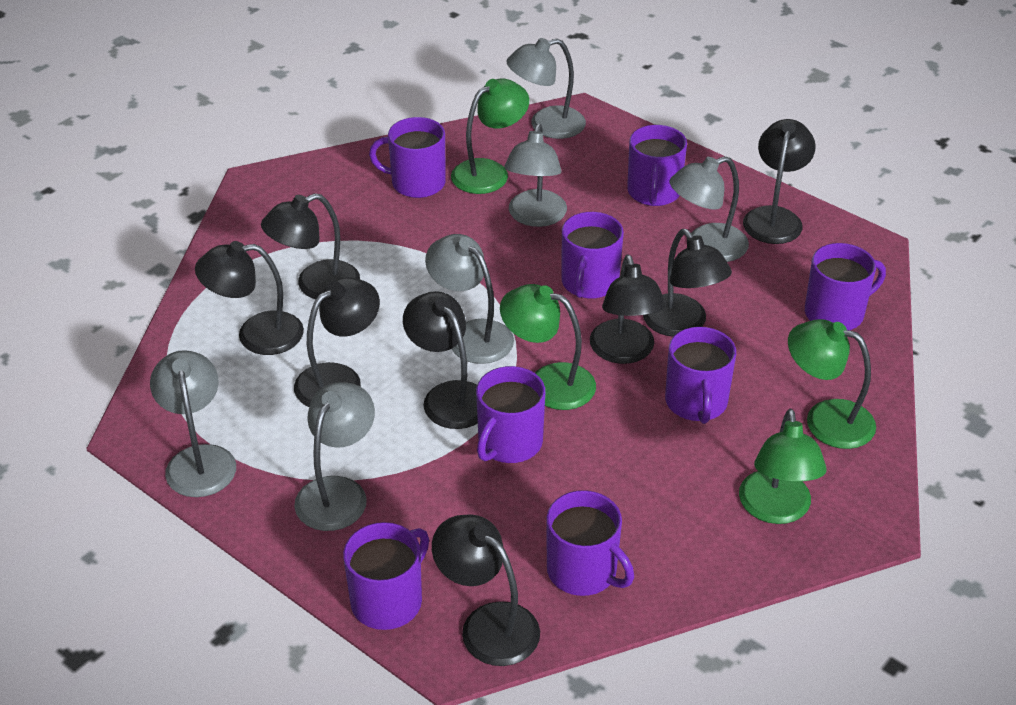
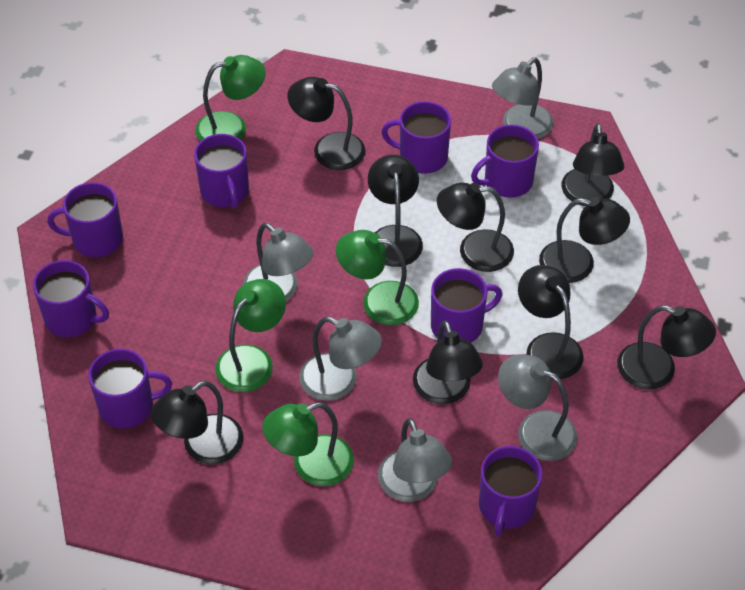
black lamp: 8 -> 9
grey lamp: 6 -> 5

